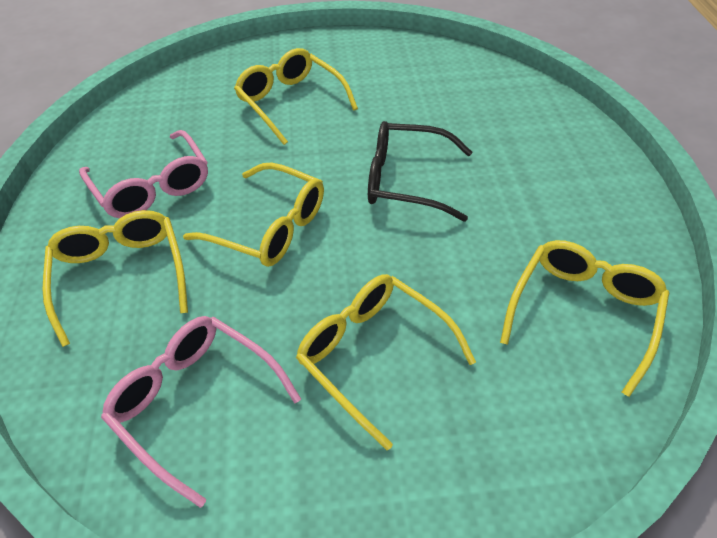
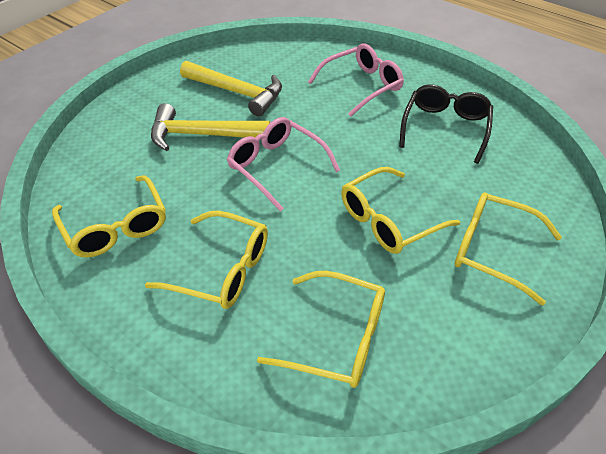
yellow hammer: 0 -> 2

